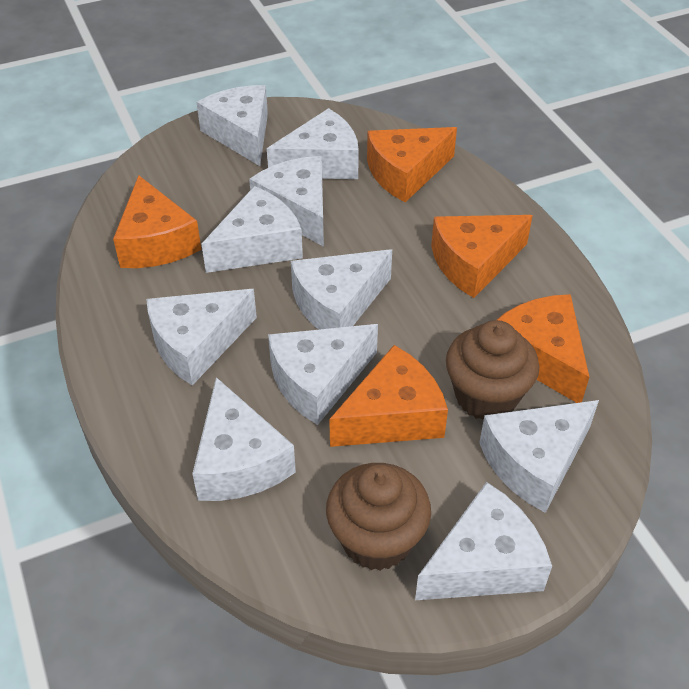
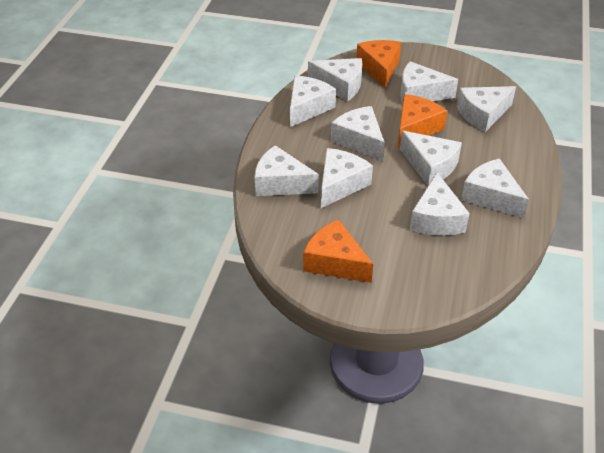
brown cupcake: 2 -> 0
orange cheese: 5 -> 3

